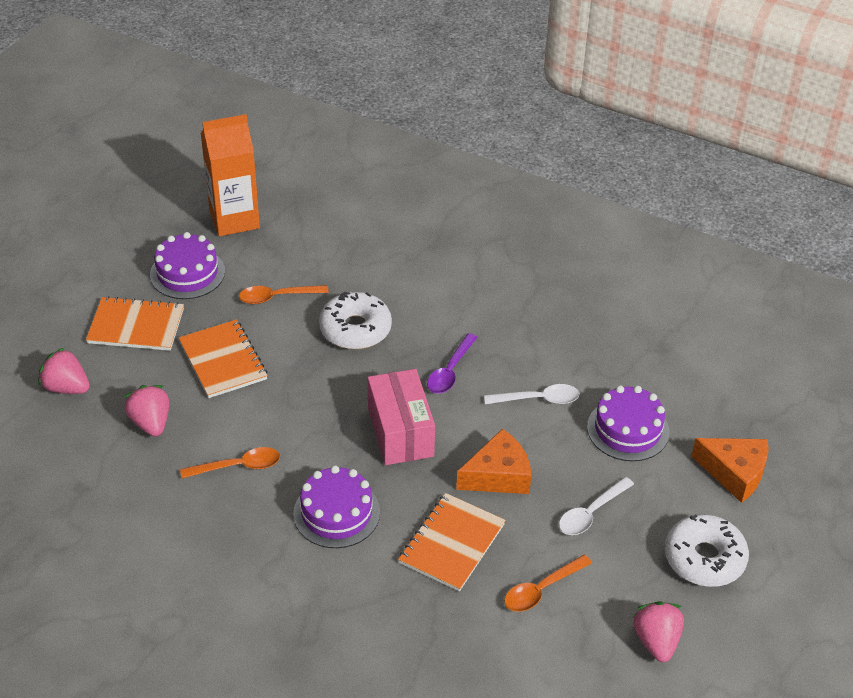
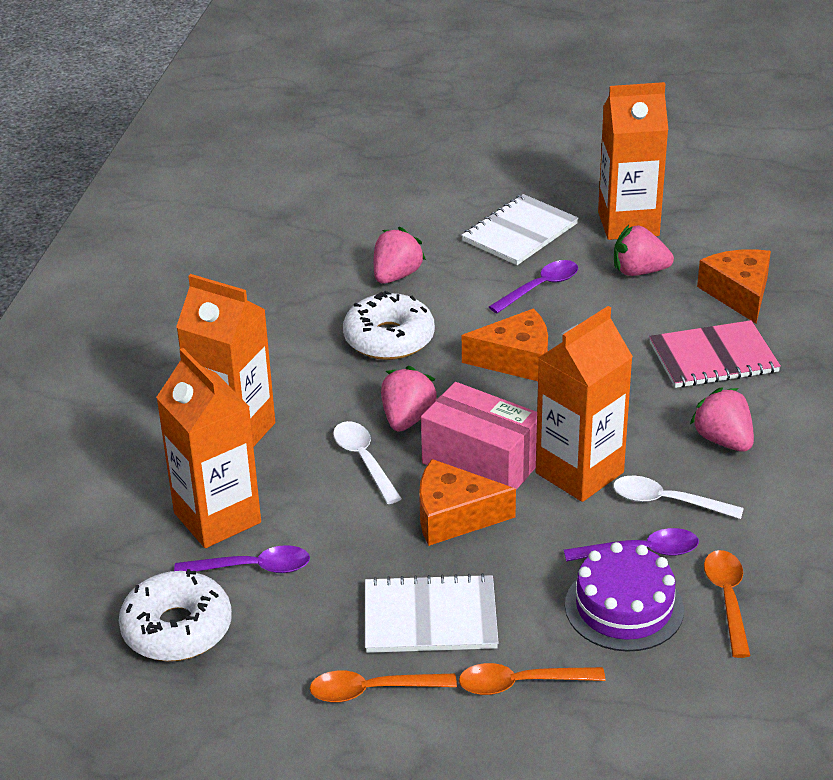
orange carton: 1 -> 4
orange cheese: 2 -> 3
orange notebook: 3 -> 0
pink notebook: 0 -> 1
pink strawberry: 3 -> 4
purple cake: 3 -> 1
purple spoon: 1 -> 3
white notebook: 0 -> 2

